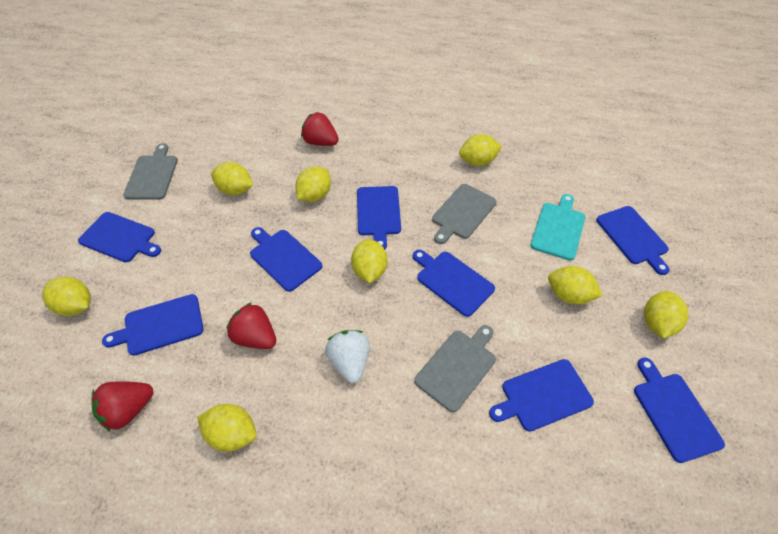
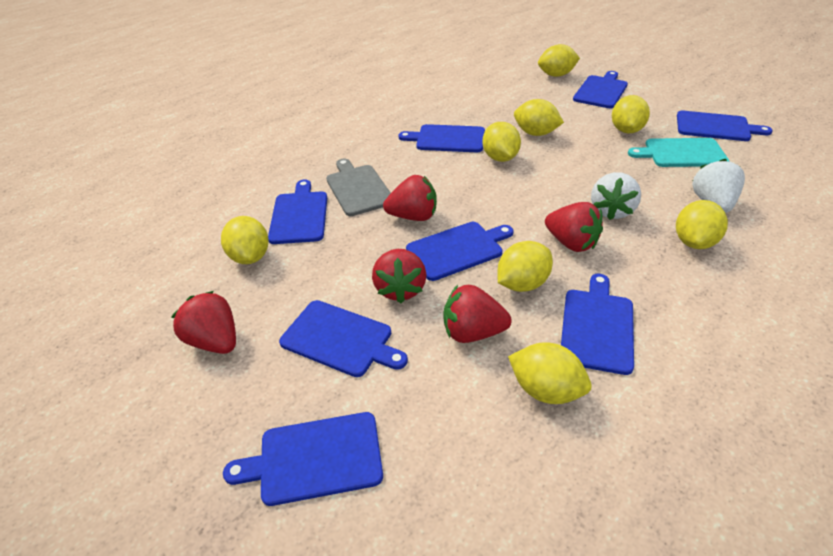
grey cutting board: 3 -> 1
red strawberry: 3 -> 5
white strawberry: 1 -> 2

